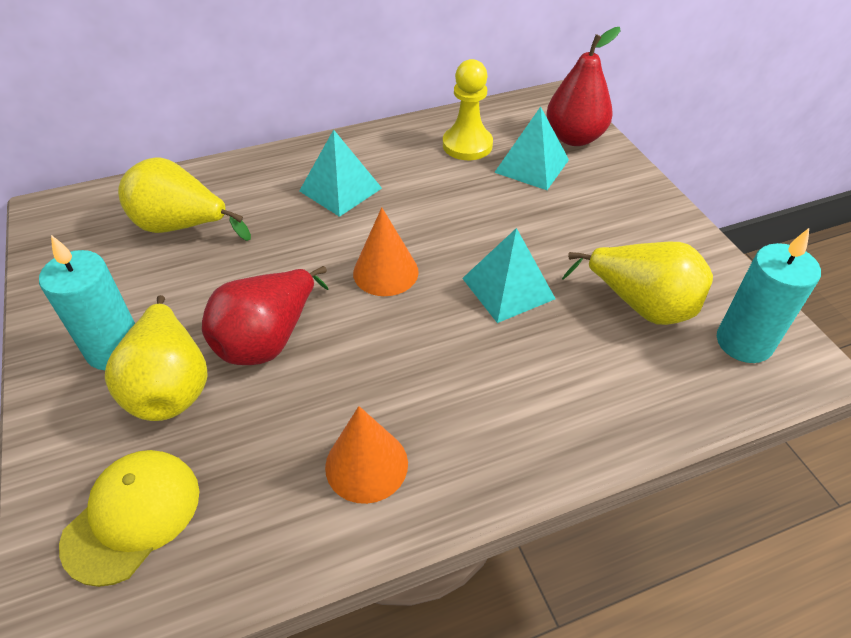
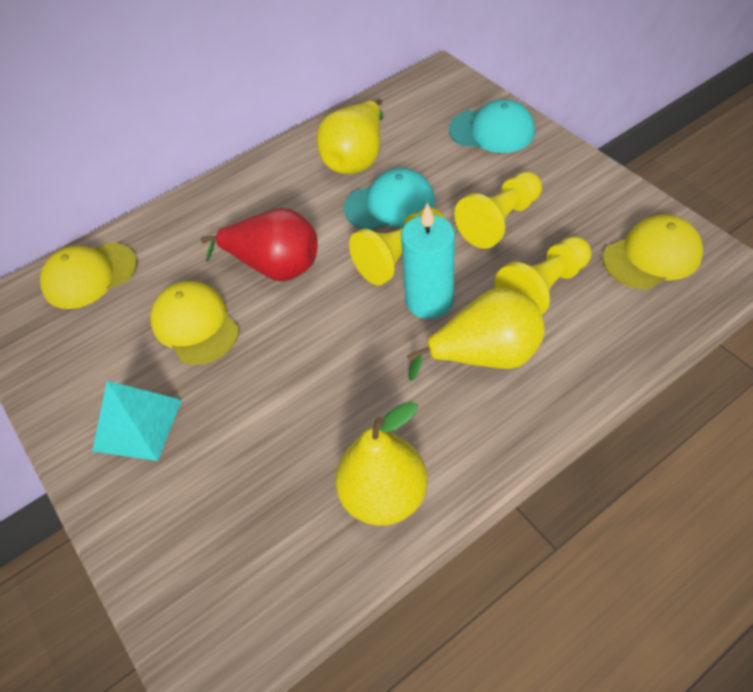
orange cone: 2 -> 0
red pear: 2 -> 1
turquoise candle: 2 -> 1
turquoise cap: 0 -> 2
turquoise pyramid: 3 -> 1
yellow cap: 1 -> 3
yellow pawn: 1 -> 3

